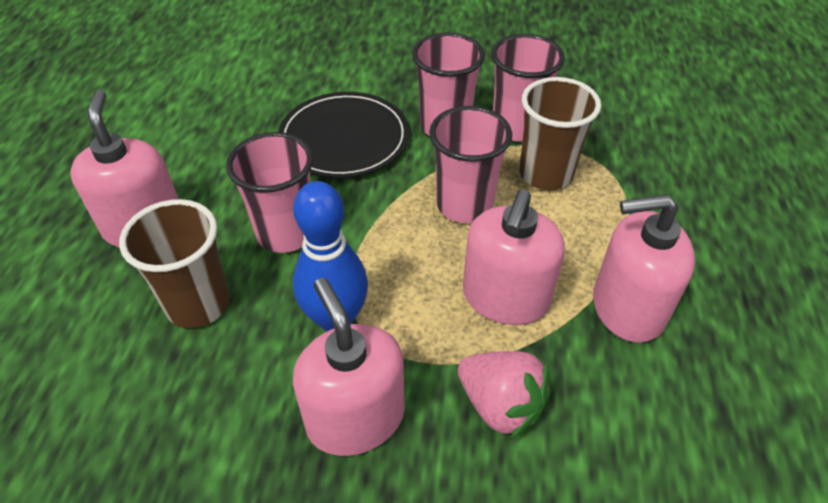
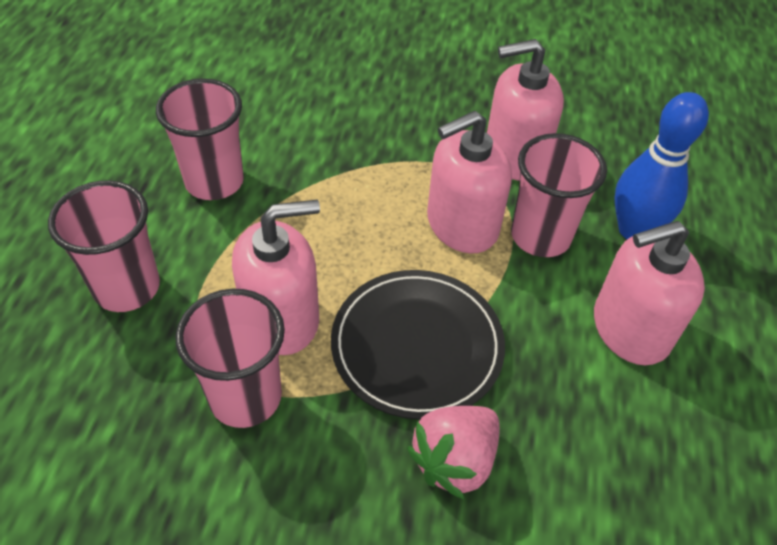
brown cup: 2 -> 0

